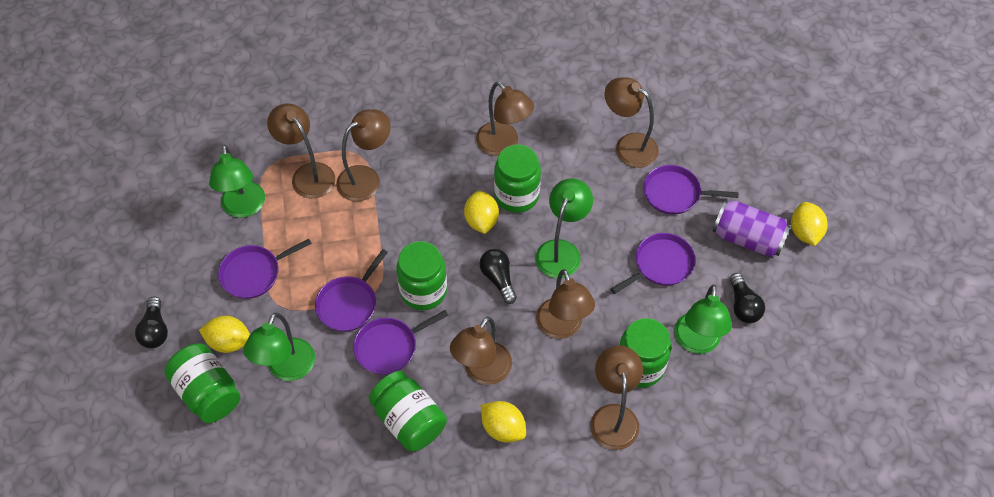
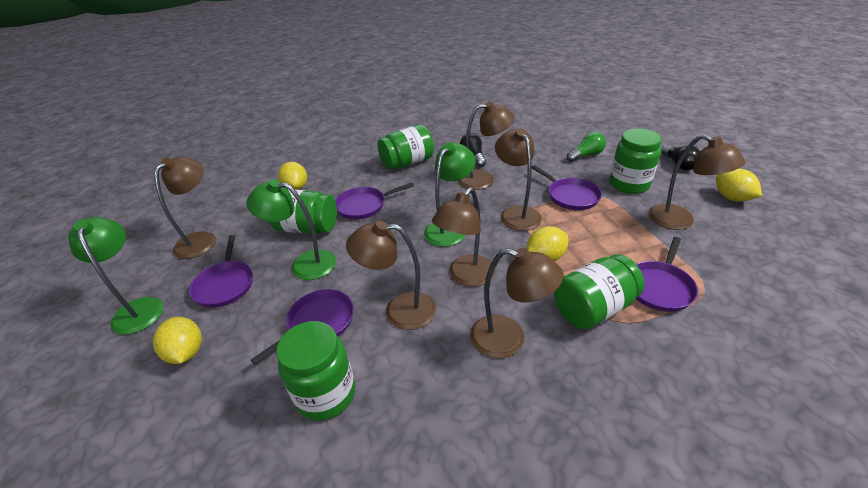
black light bulb: 3 -> 2
green lamp: 4 -> 3
green light bulb: 0 -> 1
purple can: 1 -> 0

